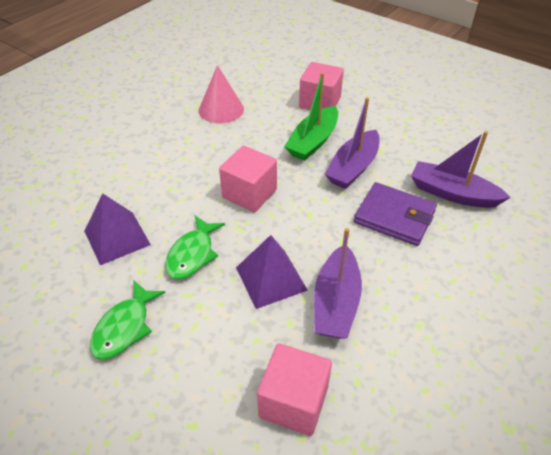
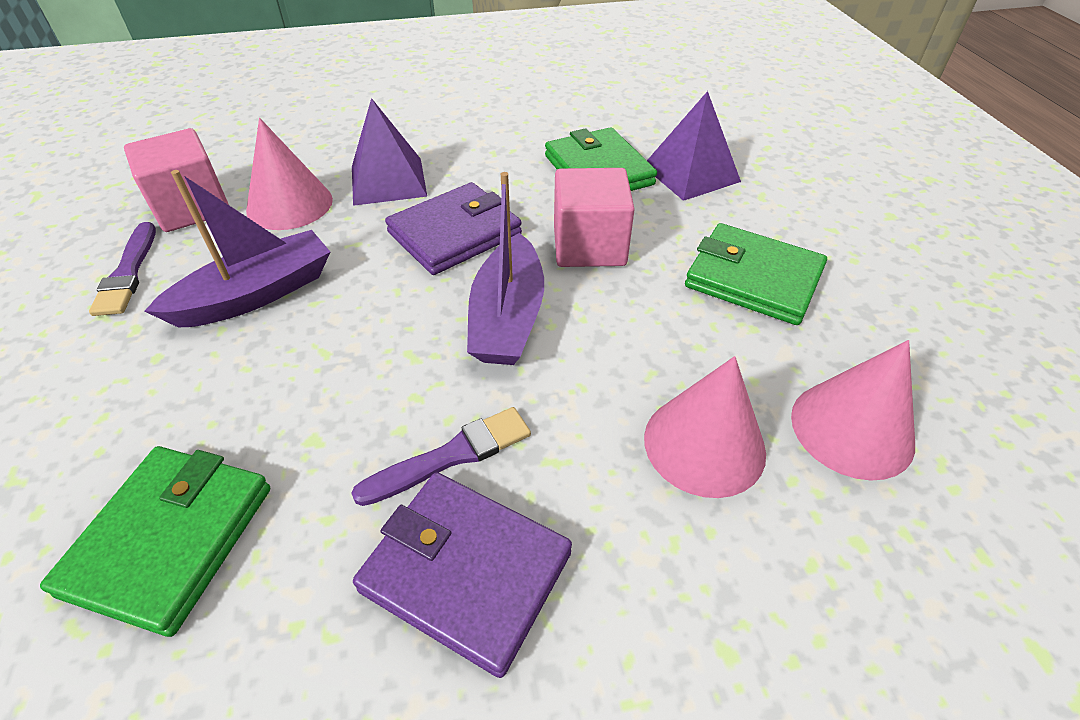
green boat: 1 -> 0
green fish: 2 -> 0
green wallet: 0 -> 3
pink cone: 1 -> 3
pink cube: 3 -> 2
purple boat: 3 -> 2
purple brush: 0 -> 2
purple wallet: 1 -> 2

